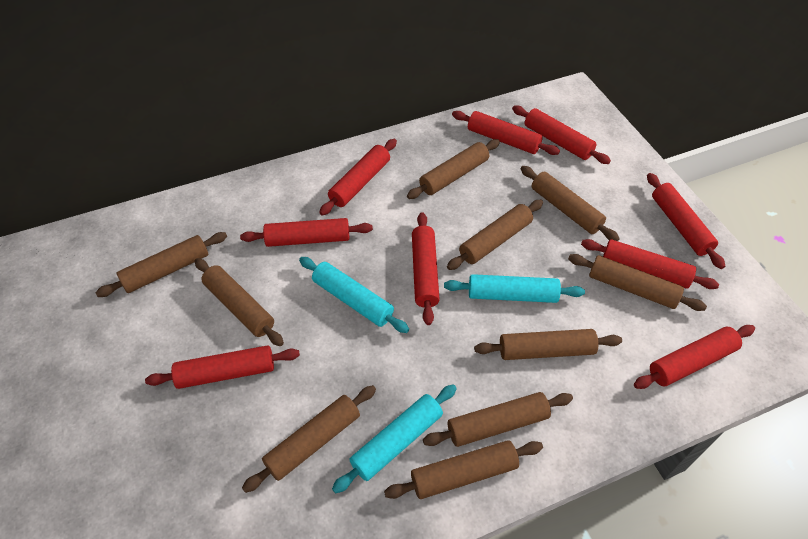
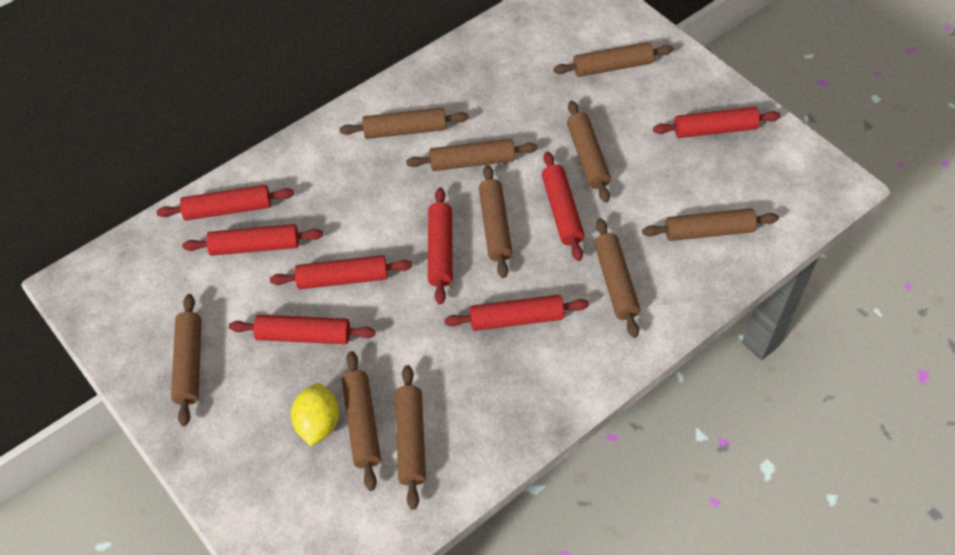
red rolling pin: 9 -> 8
turquoise rolling pin: 3 -> 0
yellow lemon: 0 -> 1

